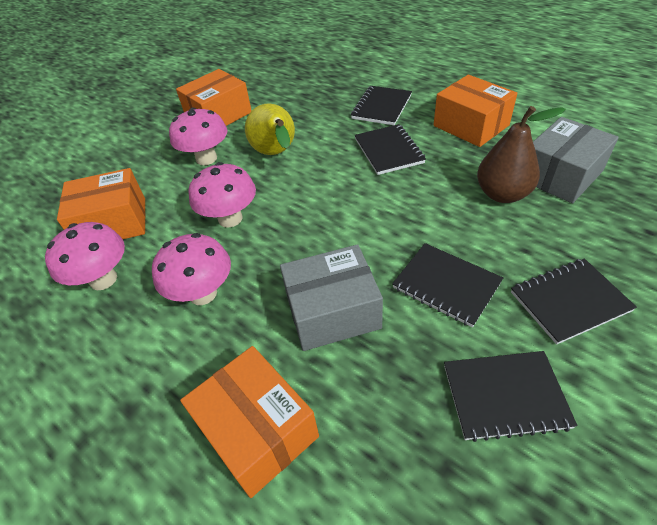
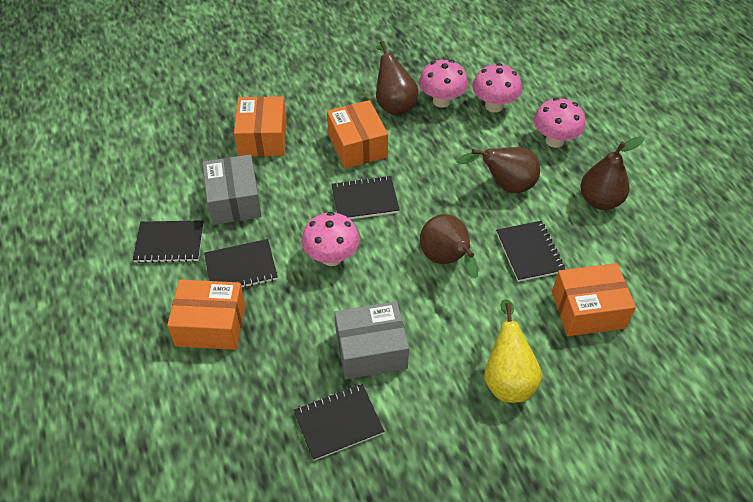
brown pear: 1 -> 4

